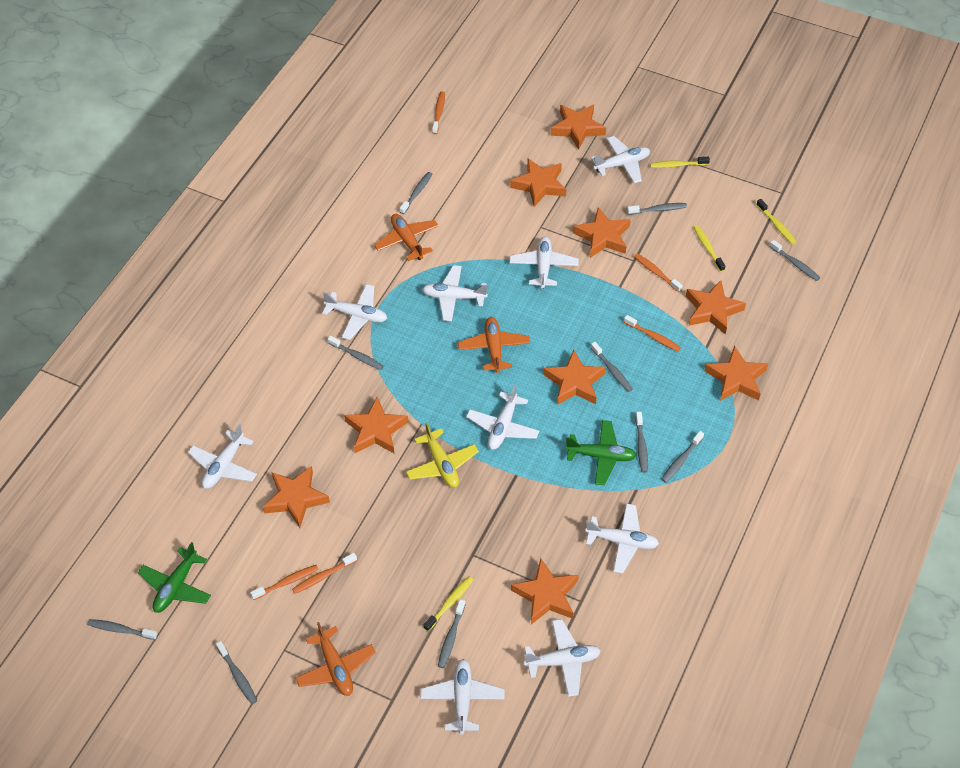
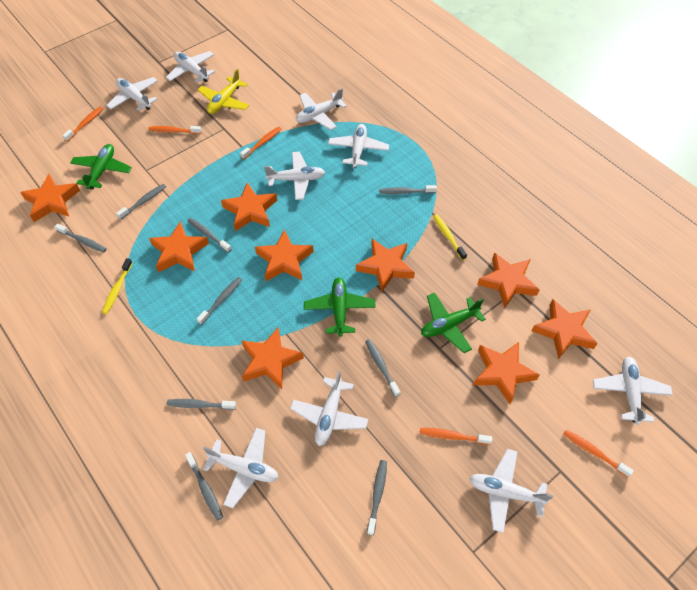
green plane: 2 -> 3
grey toothbrush: 10 -> 9
orange plane: 3 -> 0
yellow toothbrush: 4 -> 2

